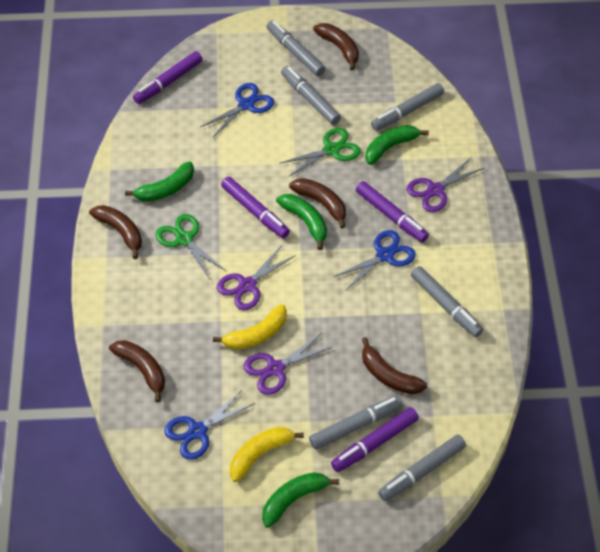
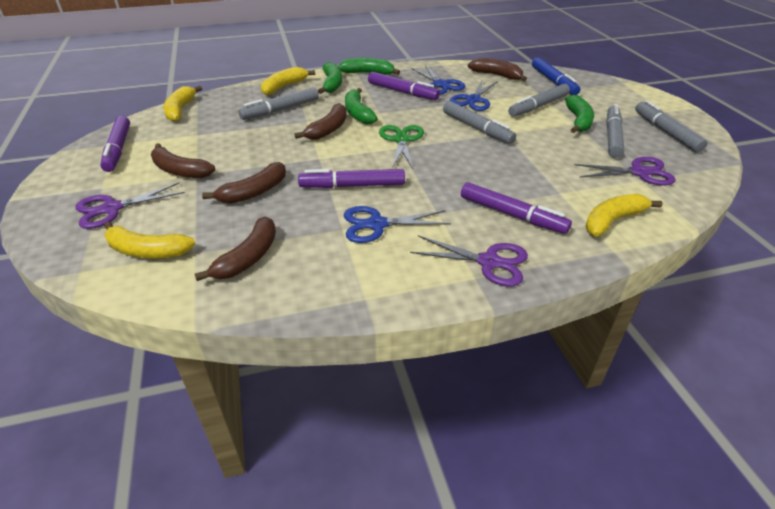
blue marker: 0 -> 1
green scissors: 2 -> 1
grey marker: 6 -> 5
yellow banana: 2 -> 4

